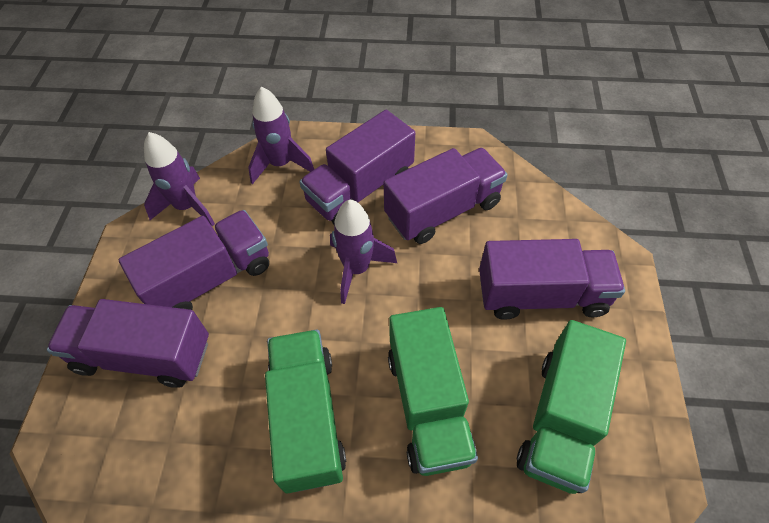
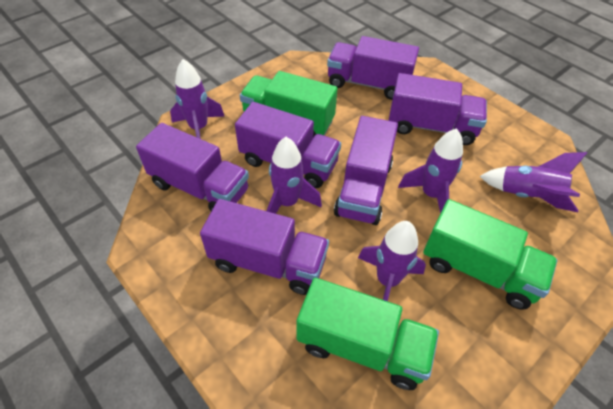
purple rocket: 3 -> 5
purple truck: 5 -> 6

